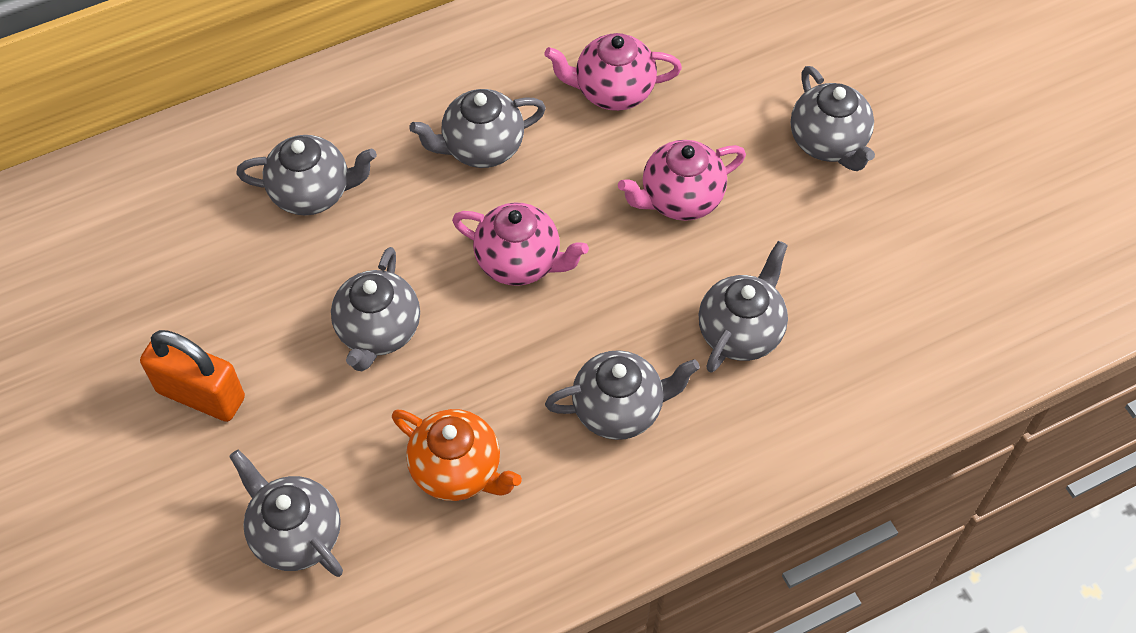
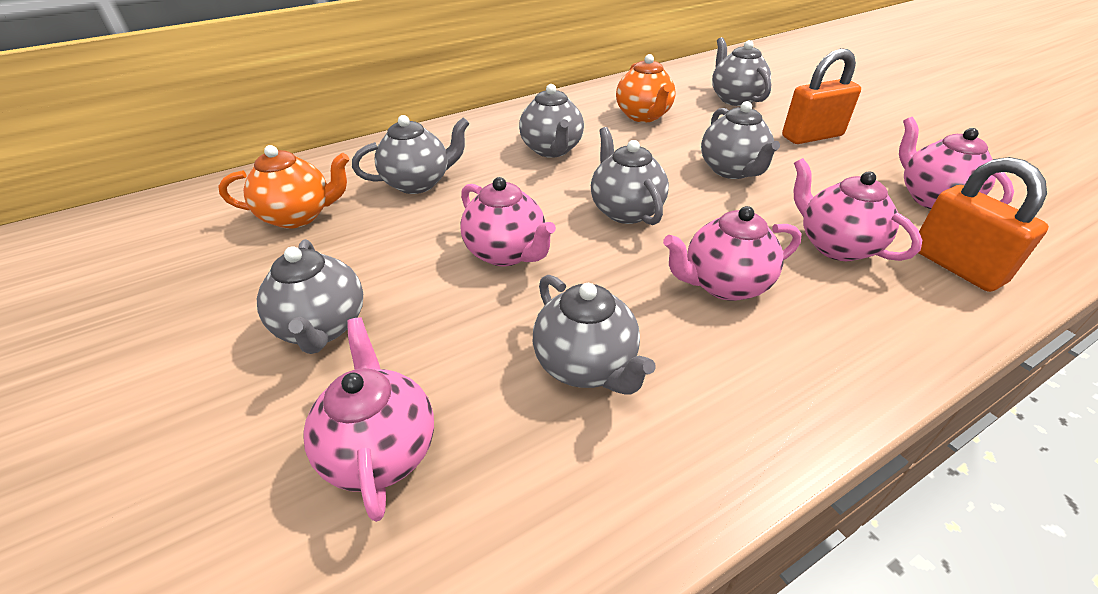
orange padlock: 1 -> 2
orange teapot: 1 -> 2
pink teapot: 3 -> 5

